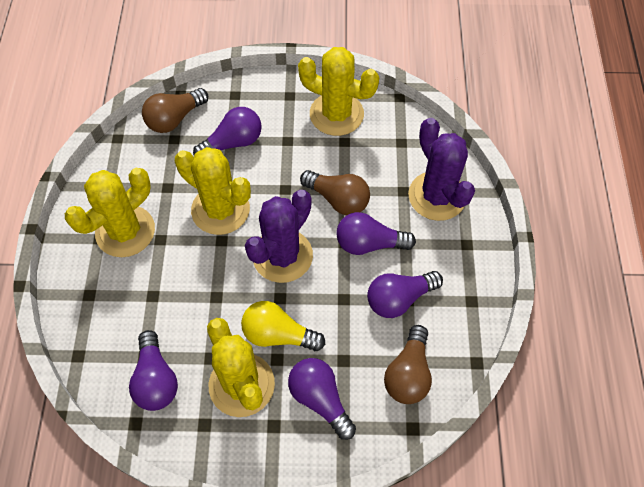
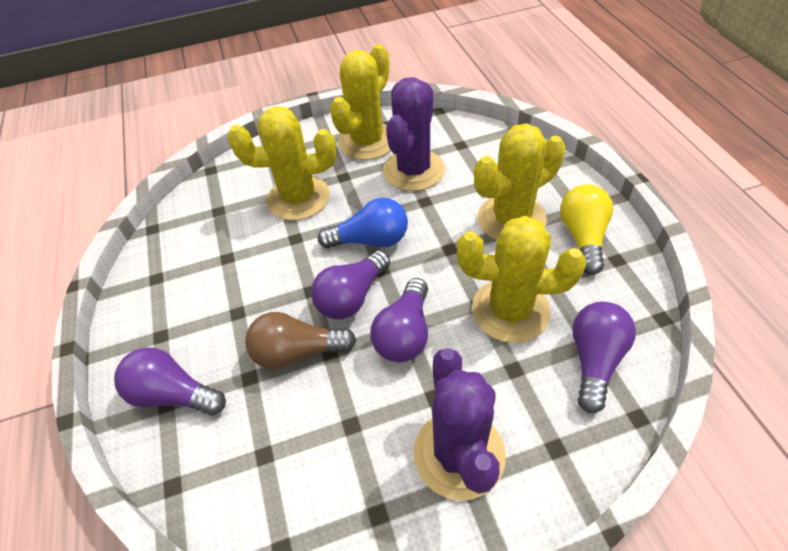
blue light bulb: 0 -> 1
brown light bulb: 3 -> 1
purple light bulb: 5 -> 4

